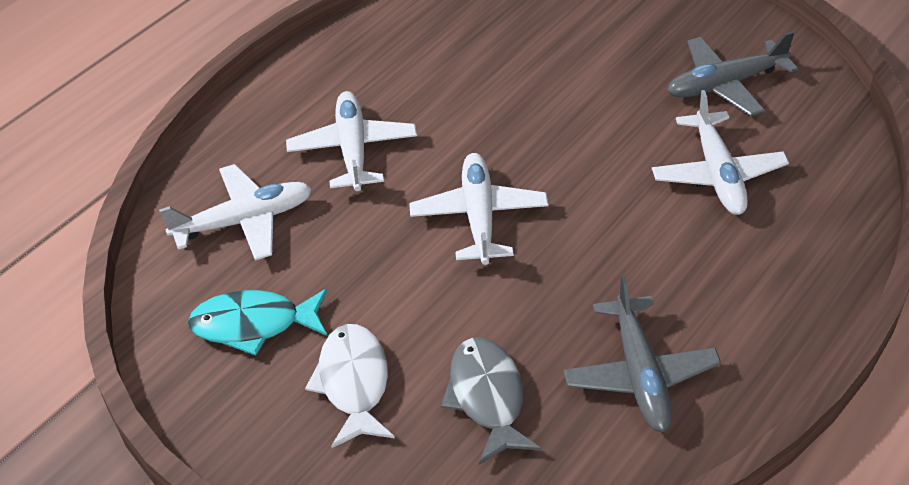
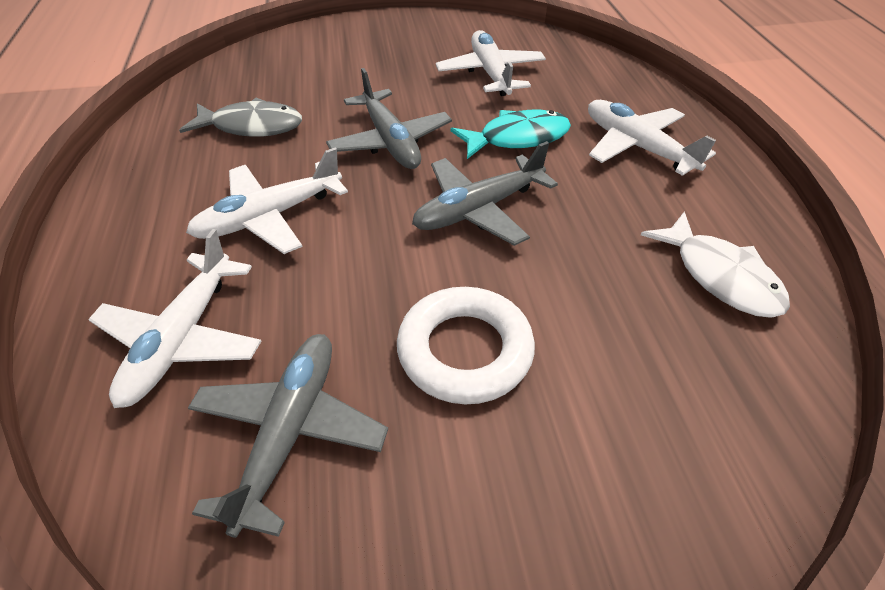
grey plane: 2 -> 3
white ring: 0 -> 1

